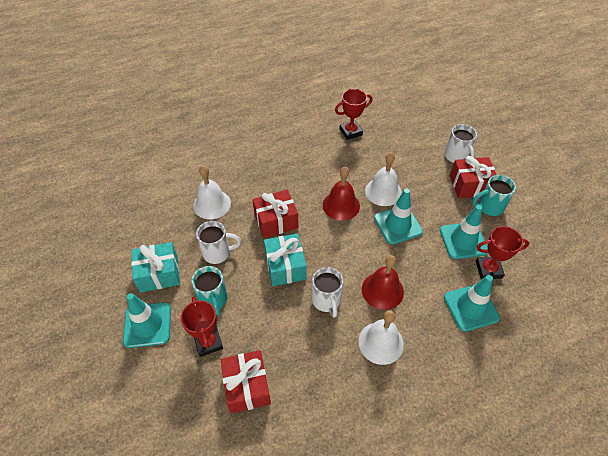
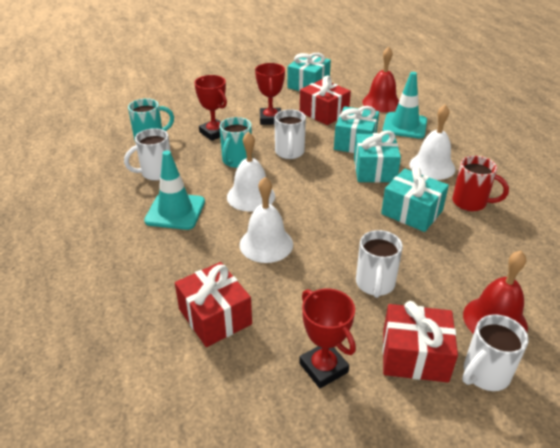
red mug: 0 -> 1
turquoise gift: 2 -> 4
turquoise traffic cone: 4 -> 2
white mug: 3 -> 4

